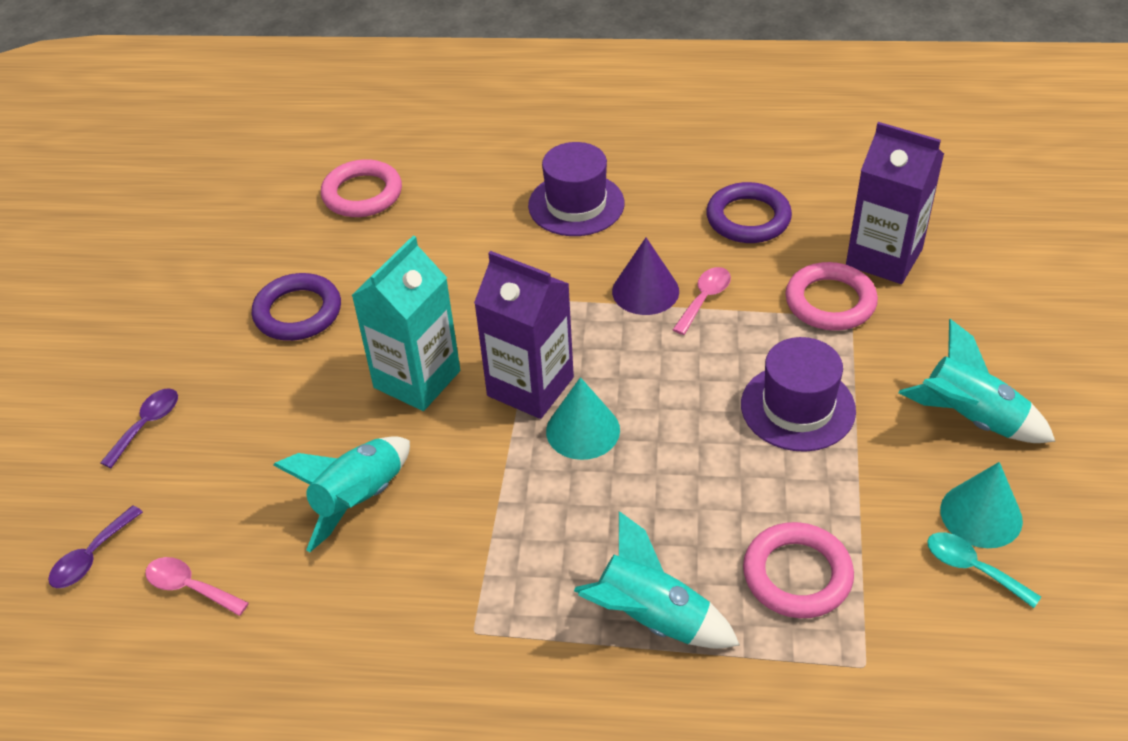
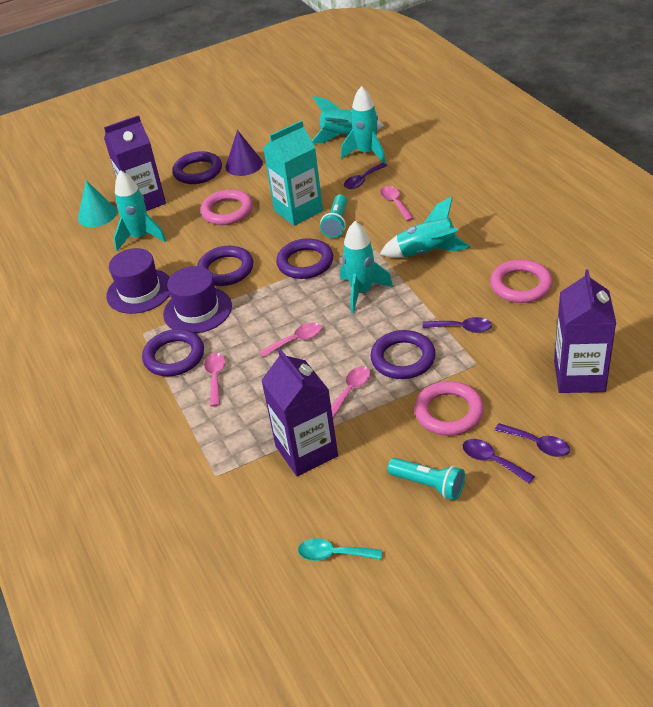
pink spoon: 2 -> 4
purple carton: 2 -> 3
purple ring: 2 -> 5
purple spoon: 2 -> 4
turquoise cone: 2 -> 1
turquoise flashlight: 0 -> 2
turquoise rocket: 3 -> 5

